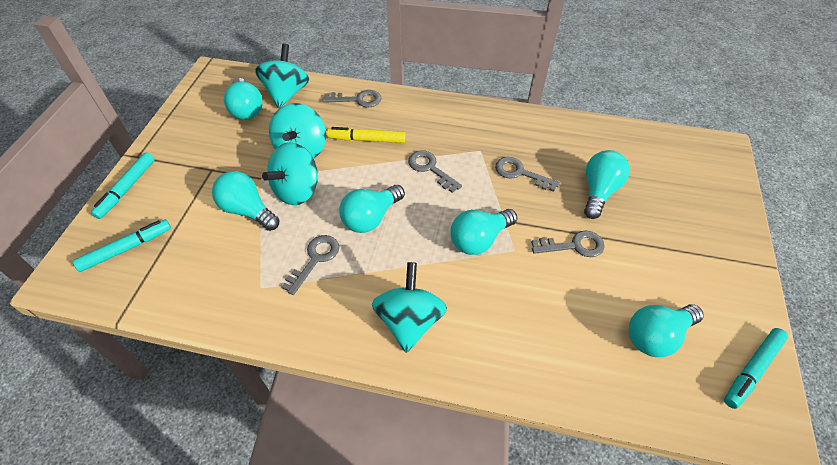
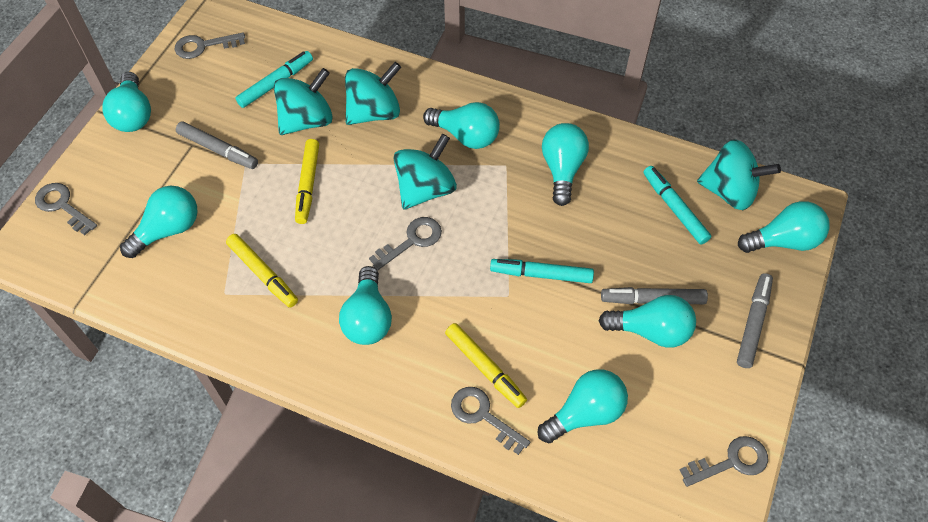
grey marker: 0 -> 3
turquoise light bulb: 6 -> 8
yellow marker: 1 -> 3

